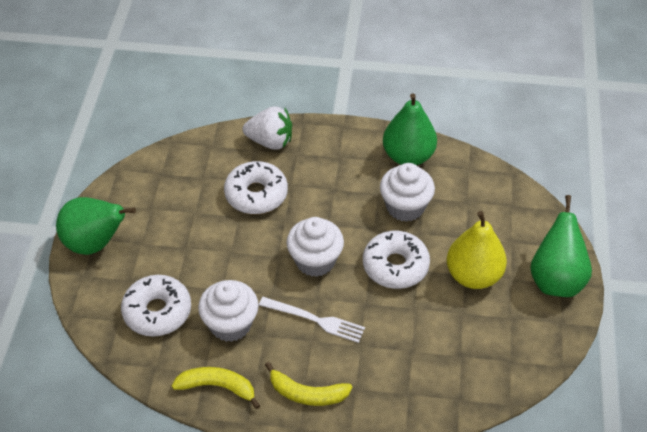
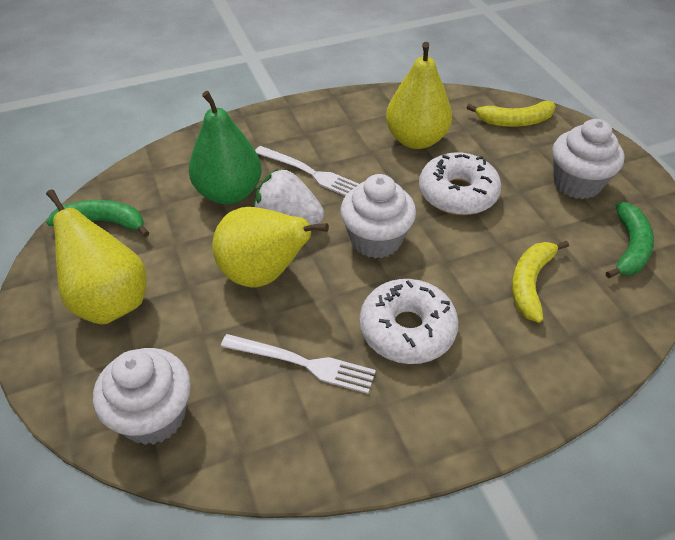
green banana: 0 -> 2
green pear: 3 -> 1
white donut: 3 -> 2
white fork: 1 -> 2
yellow pear: 1 -> 3

